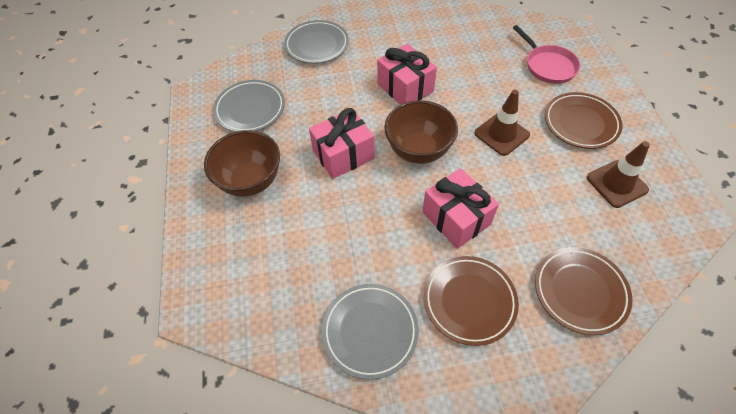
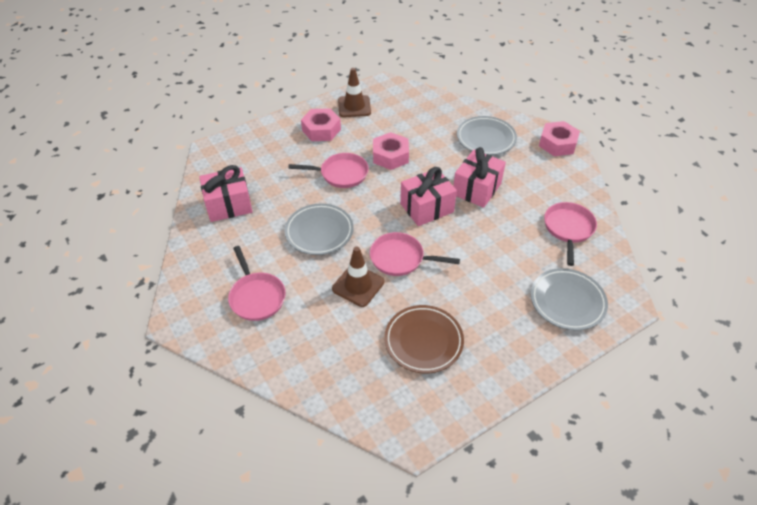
brown bowl: 2 -> 0
brown plate: 3 -> 1
pink nut: 0 -> 3
pink pan: 1 -> 4

